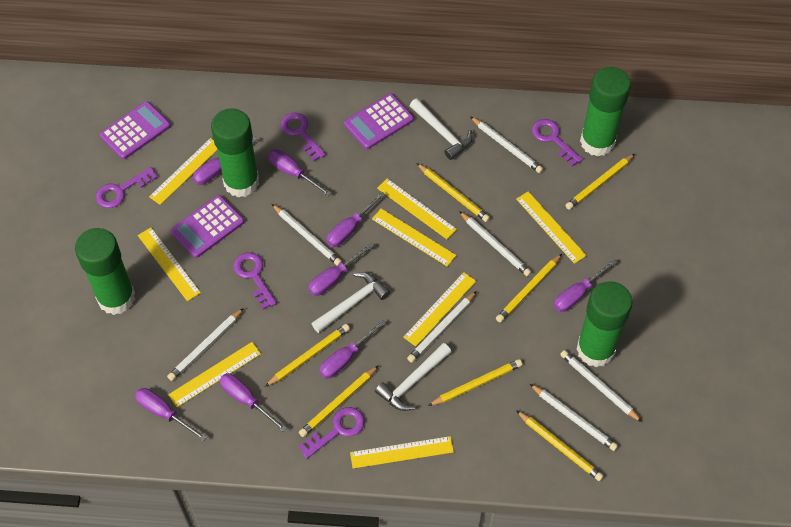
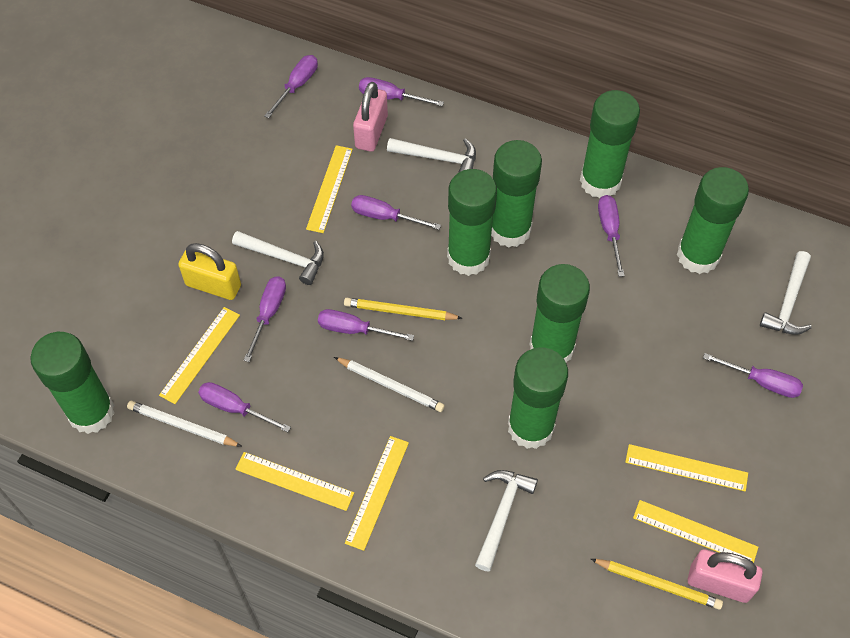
green glue stick: 4 -> 7
pink padlock: 0 -> 2
purple calculator: 3 -> 0
purple key: 5 -> 0
white hammer: 3 -> 4
white pencil: 7 -> 2
yellow padlock: 0 -> 1
yellow pencil: 7 -> 2
yellow ruler: 8 -> 6

